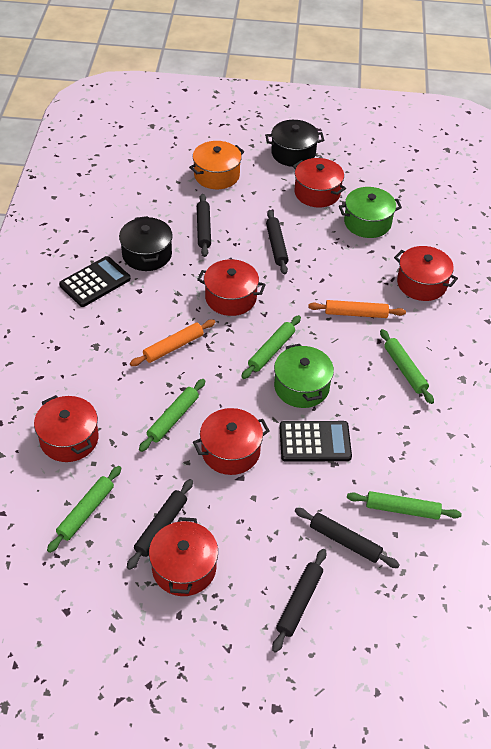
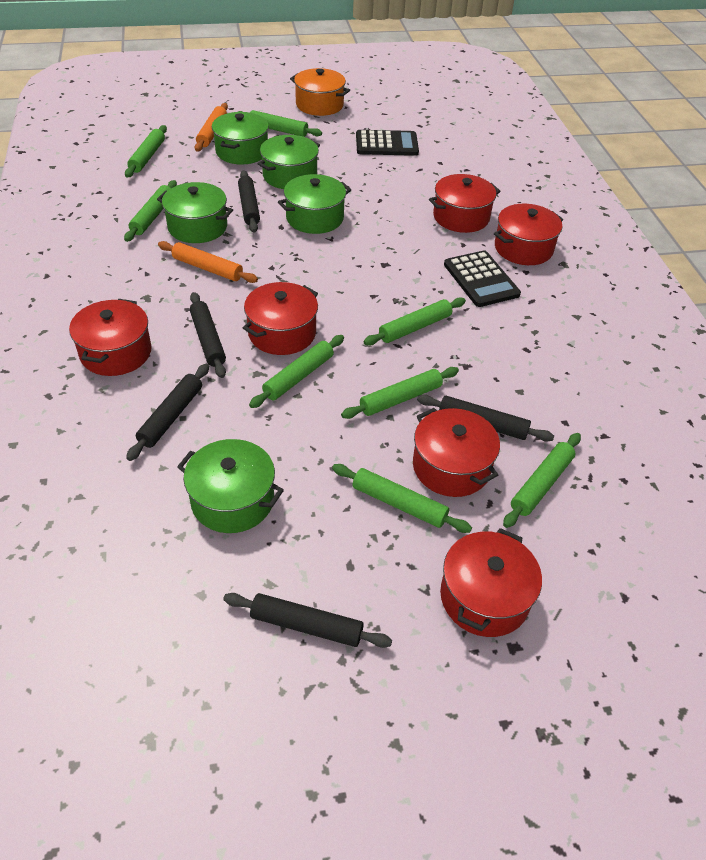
black pot: 2 -> 0
green pot: 2 -> 5
green rolling pin: 5 -> 8

